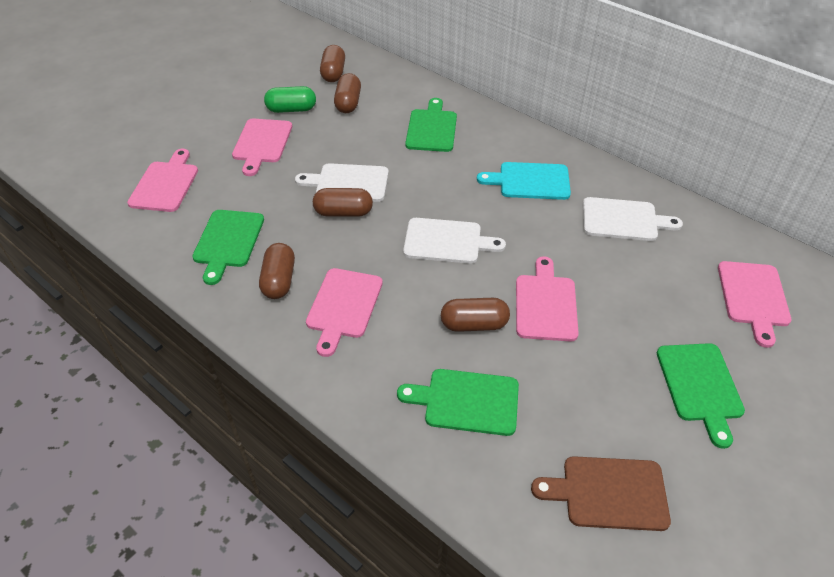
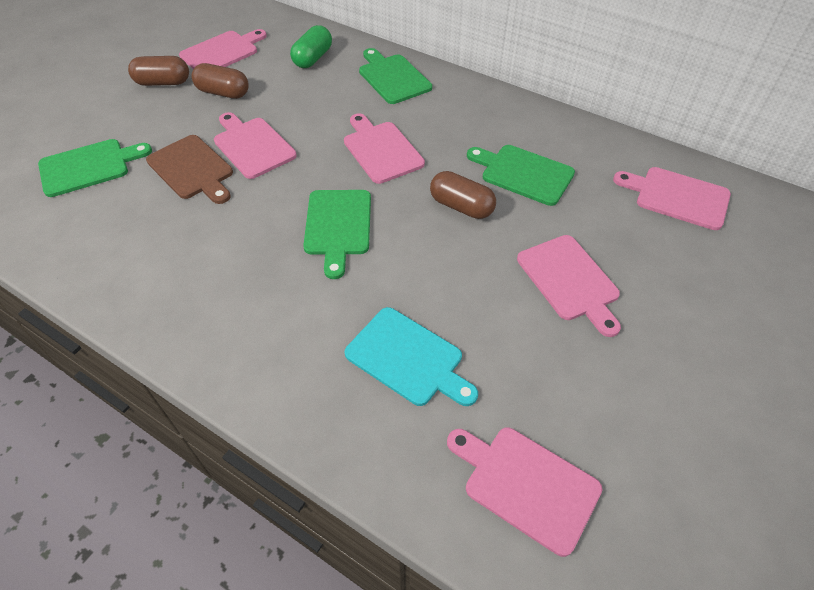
brown capsule: 5 -> 3
pink cutting board: 5 -> 6
white cutting board: 3 -> 0

